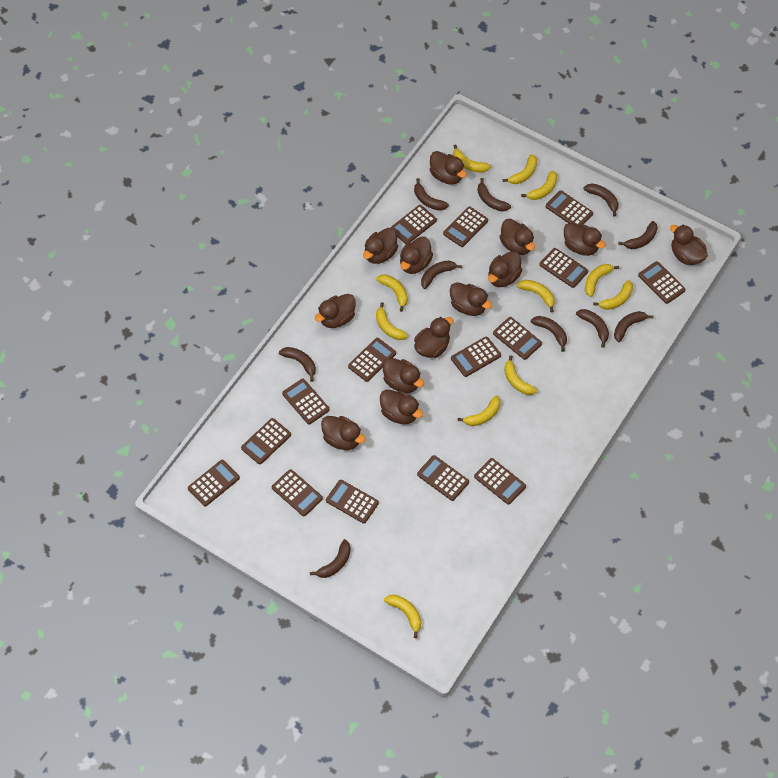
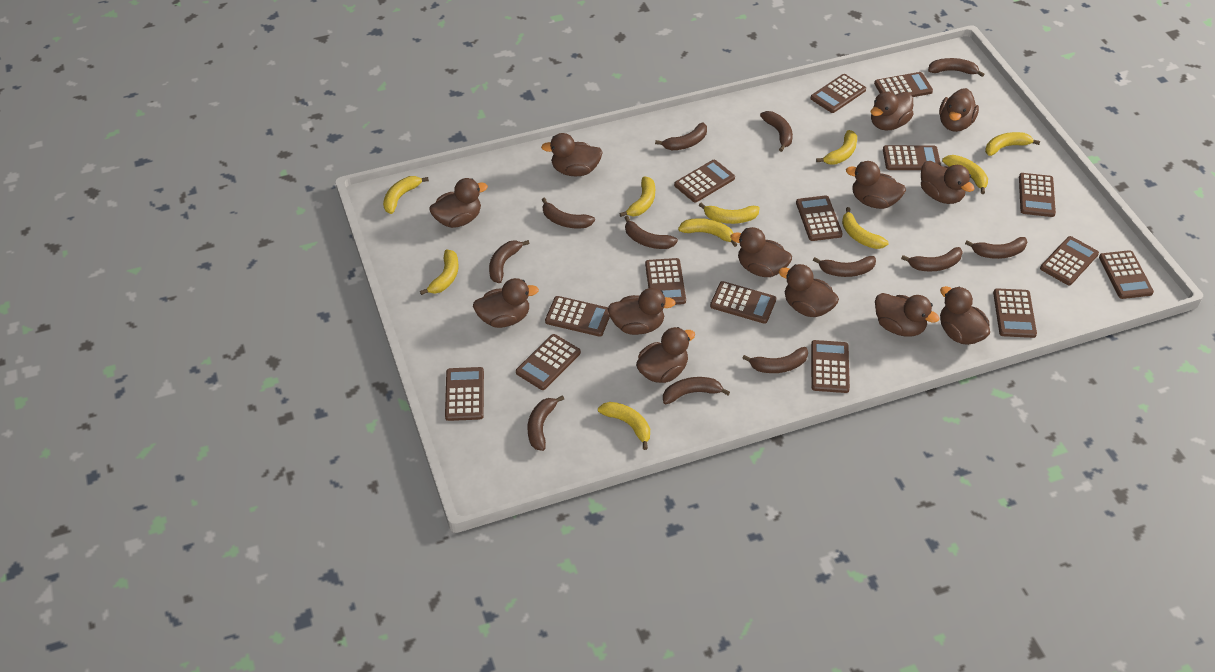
brown banana: 10 -> 12
yellow banana: 11 -> 10

